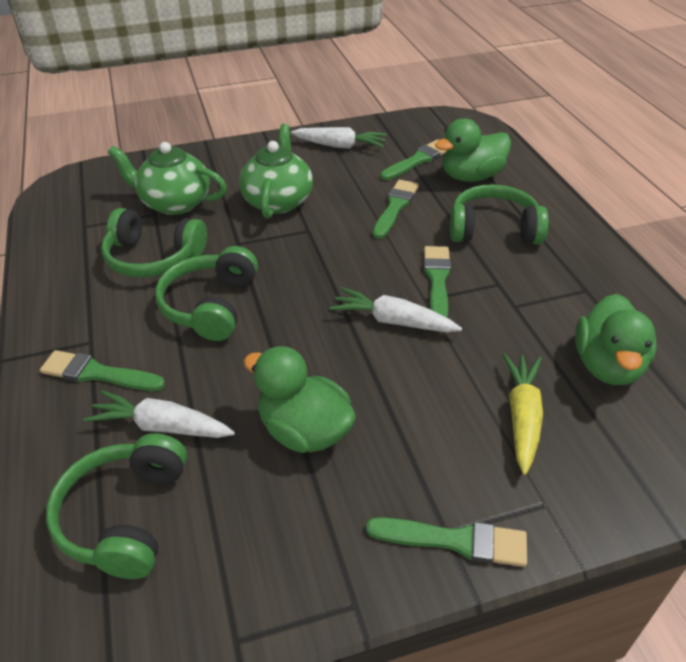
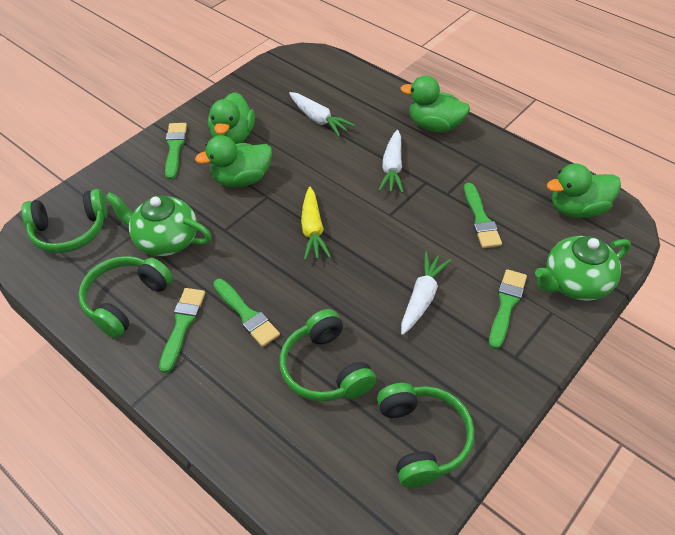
green duck: 3 -> 4

